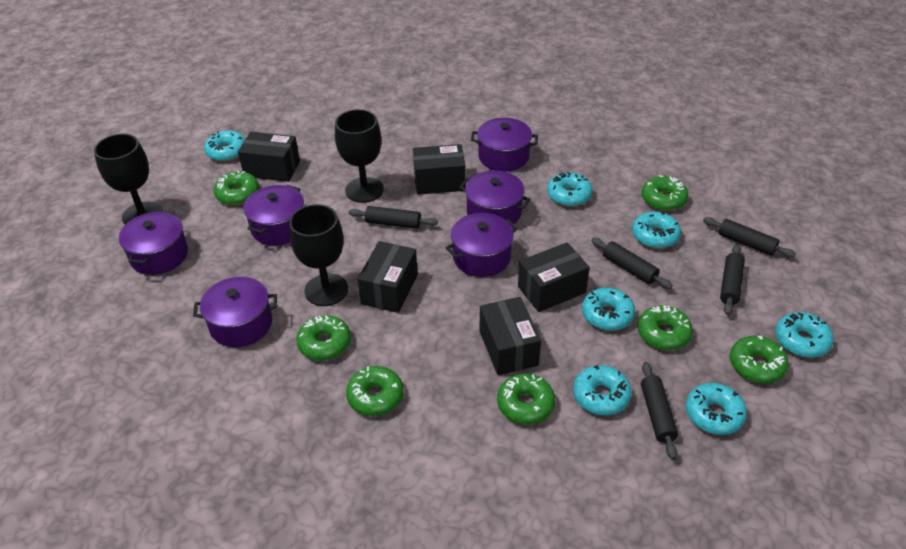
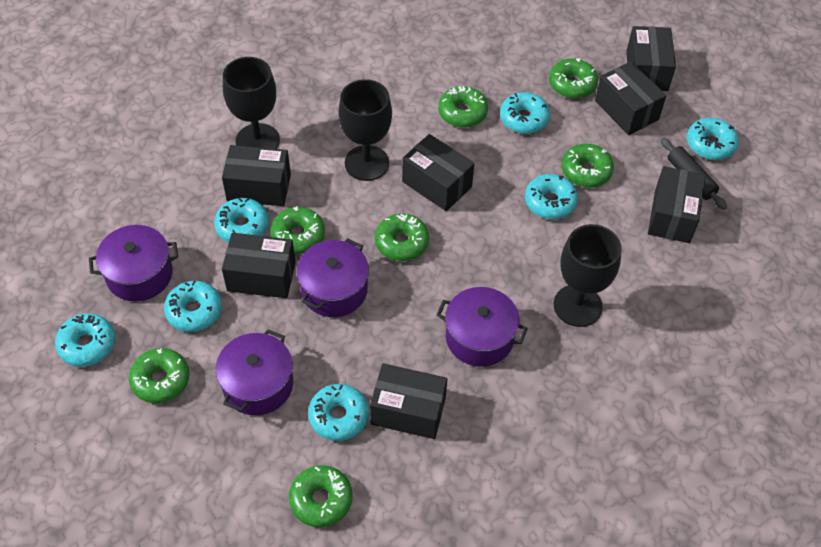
black box: 5 -> 7
black rolling pin: 5 -> 1
purple pot: 6 -> 4

